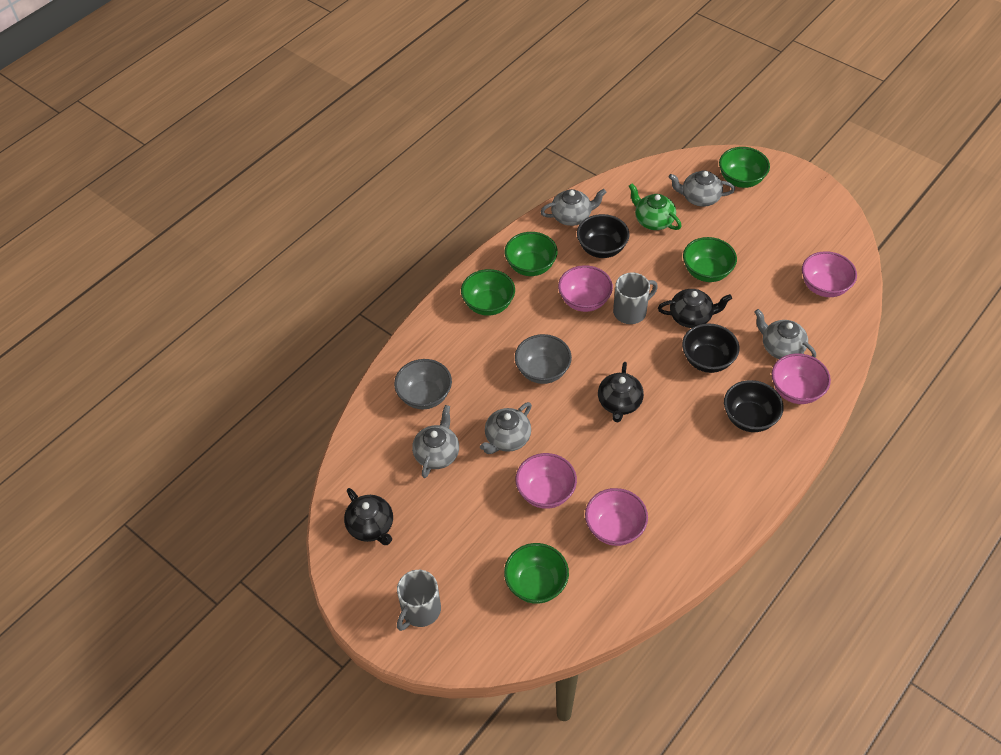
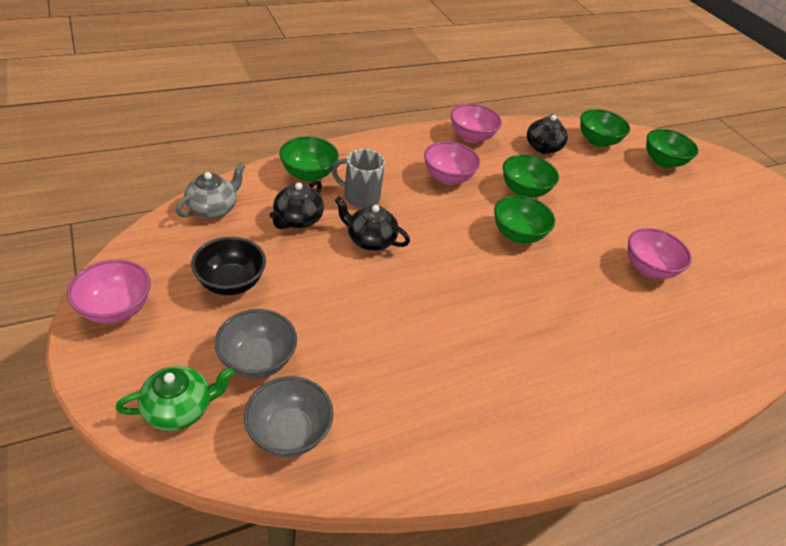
black bowl: 3 -> 1
grey mug: 2 -> 1
grey teapot: 5 -> 1
pink bowl: 5 -> 4

